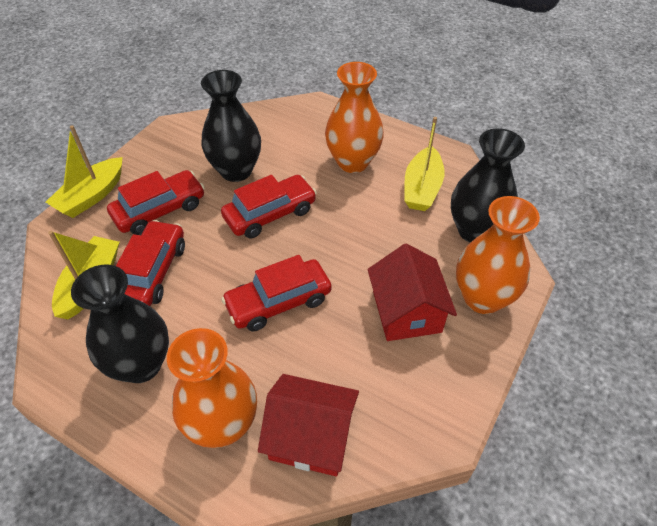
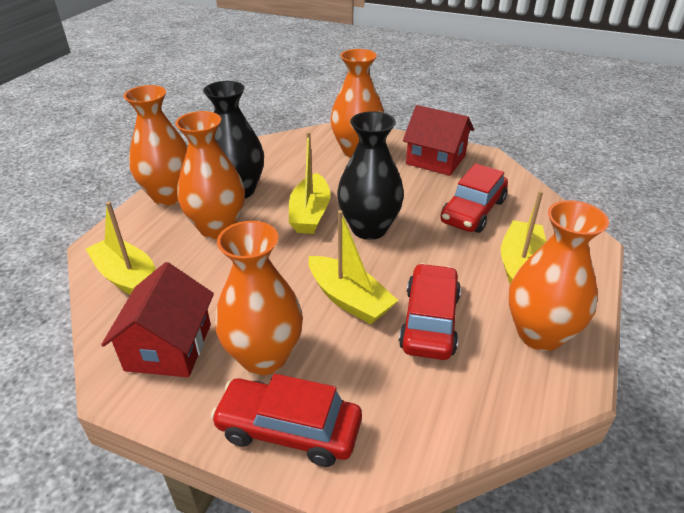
black vase: 3 -> 2
orange vase: 3 -> 5
red car: 4 -> 3
yellow boat: 3 -> 4

